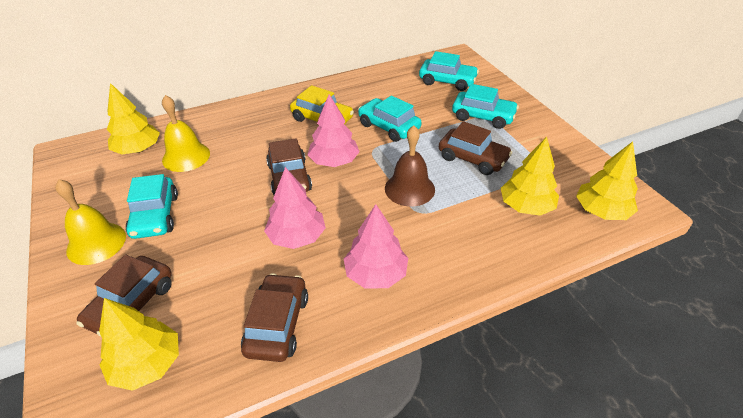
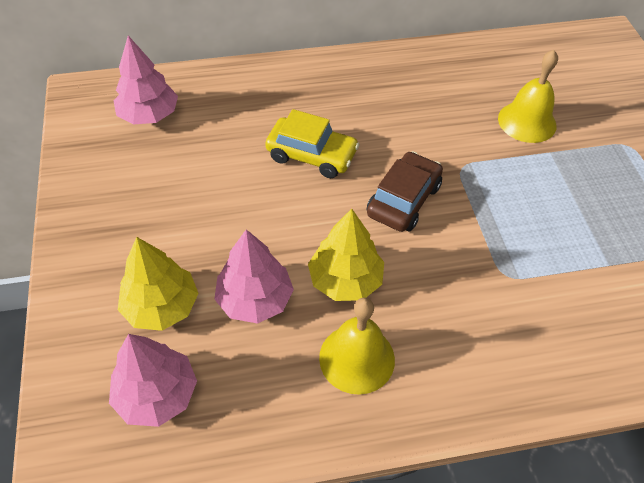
brown bell: 1 -> 0
brown car: 4 -> 1
turquoise car: 4 -> 0
yellow tree: 4 -> 2

